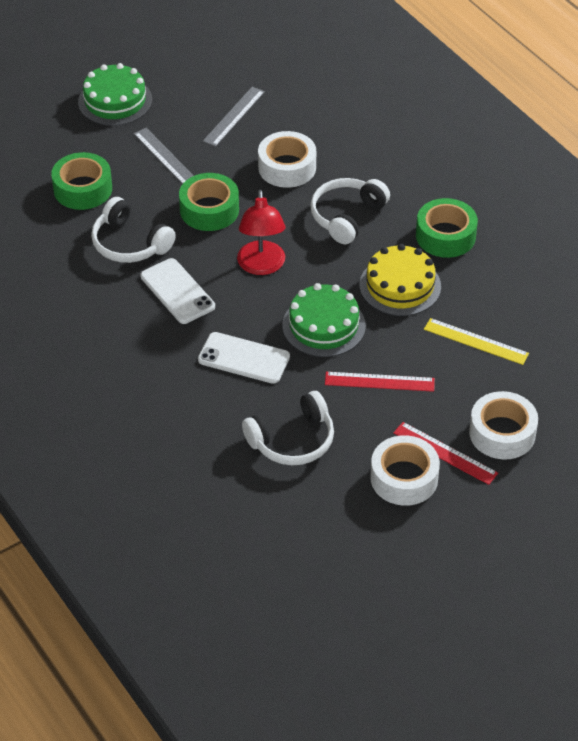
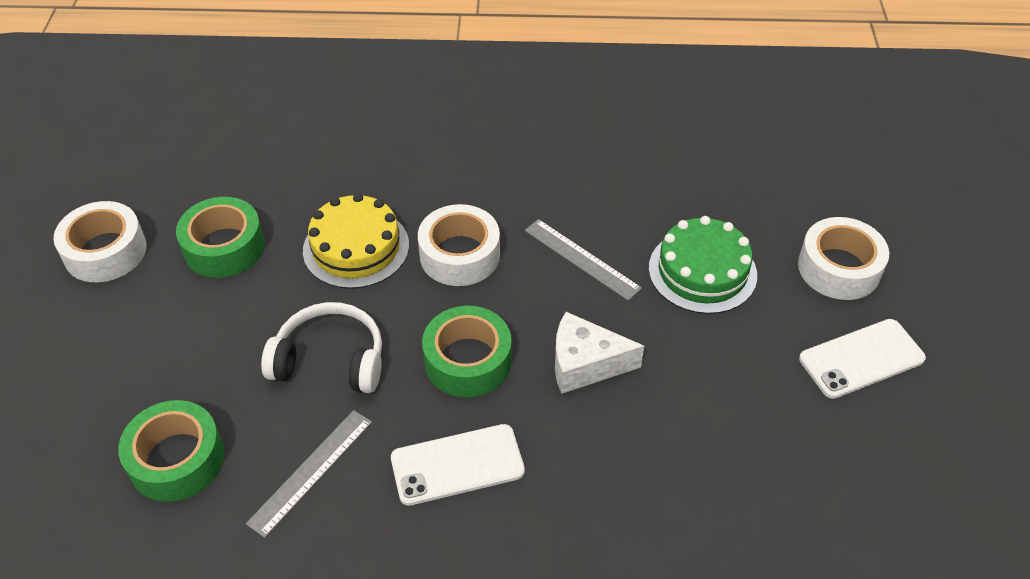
green cake: 2 -> 1
red lamp: 1 -> 0
red ruler: 2 -> 0
white cheese: 0 -> 1
white headphones: 3 -> 1
yellow ruler: 1 -> 0

